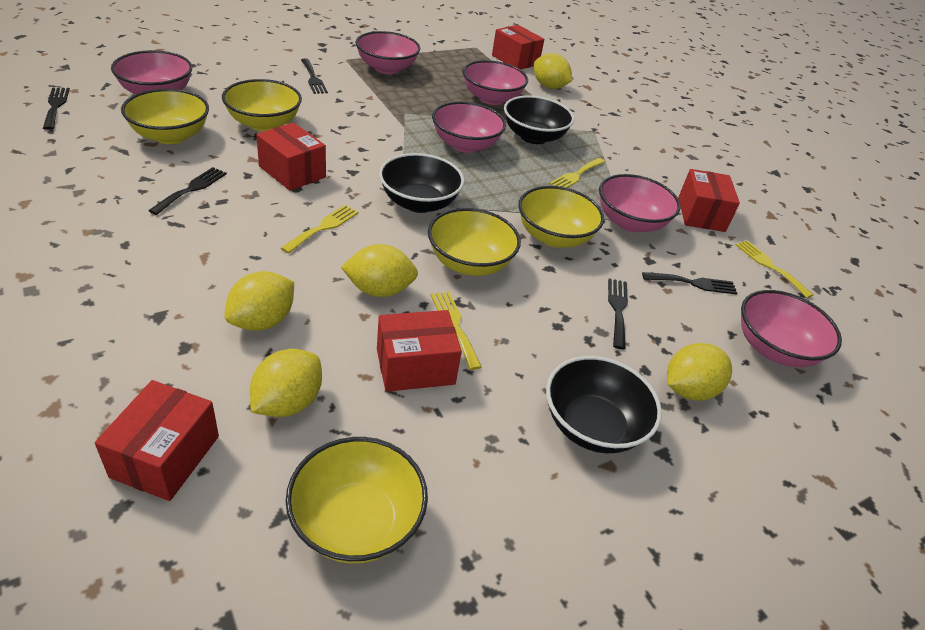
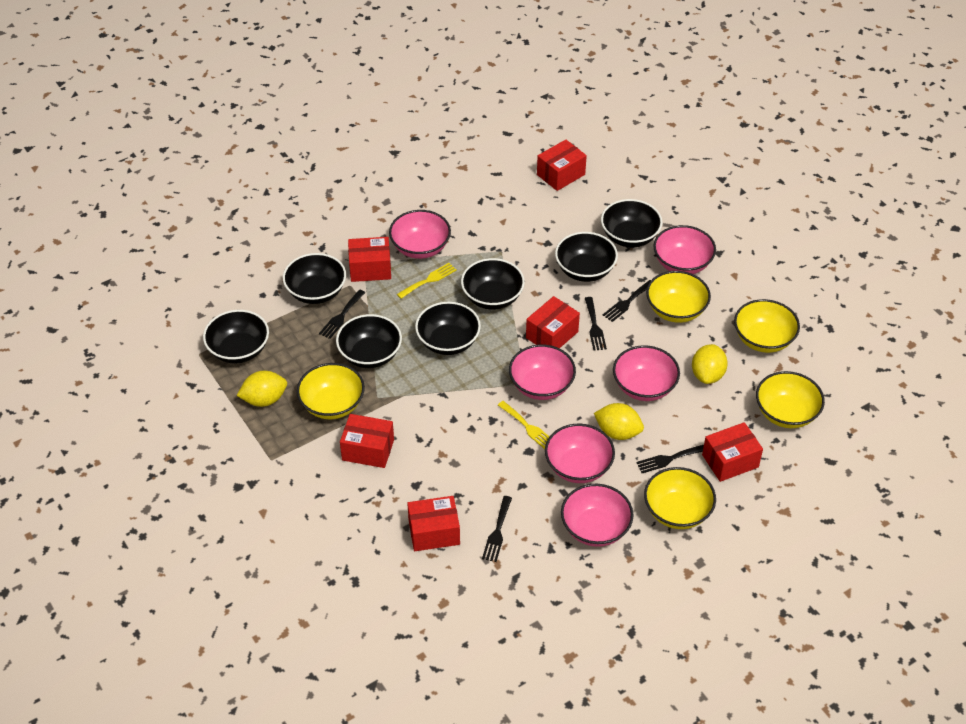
black bowl: 3 -> 7
red box: 5 -> 6
yellow fork: 4 -> 2
yellow lemon: 5 -> 3

